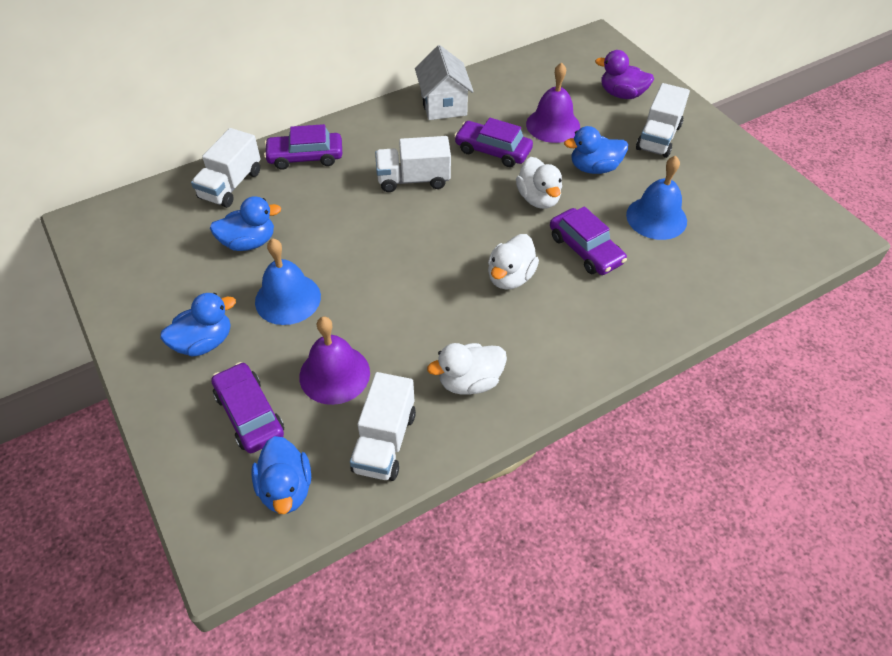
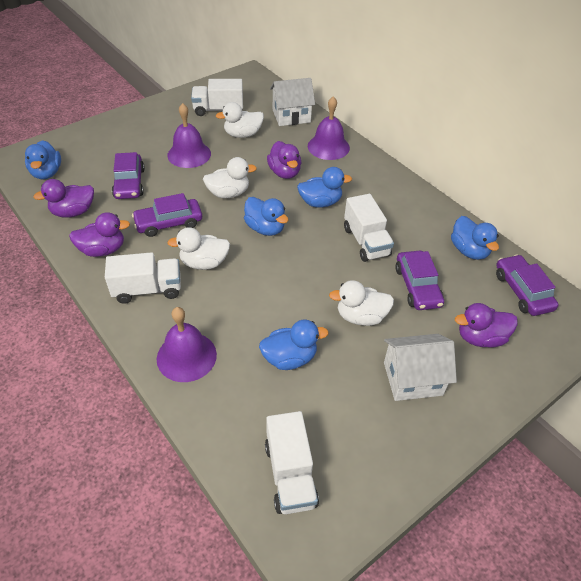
blue bell: 2 -> 0
blue duck: 4 -> 5
purple bell: 2 -> 3
purple duck: 1 -> 4
white duck: 3 -> 4
white house: 1 -> 2

